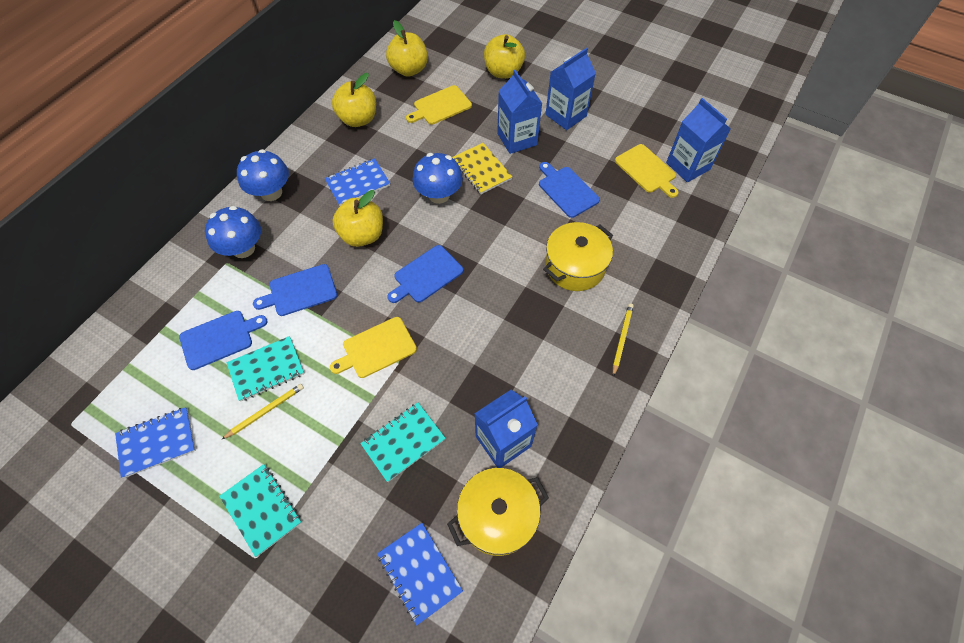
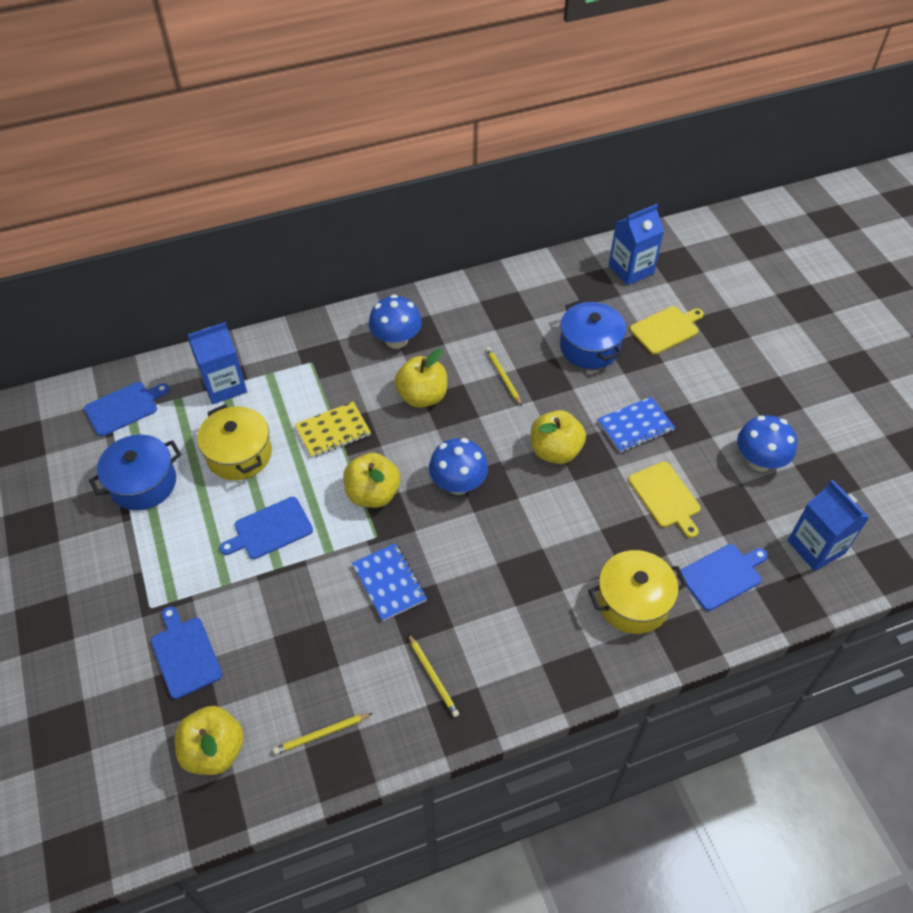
blue carton: 4 -> 3
blue notebook: 3 -> 2
blue pot: 0 -> 2
turquoise notebook: 3 -> 0
yellow cutting board: 3 -> 2
yellow pencil: 2 -> 3

